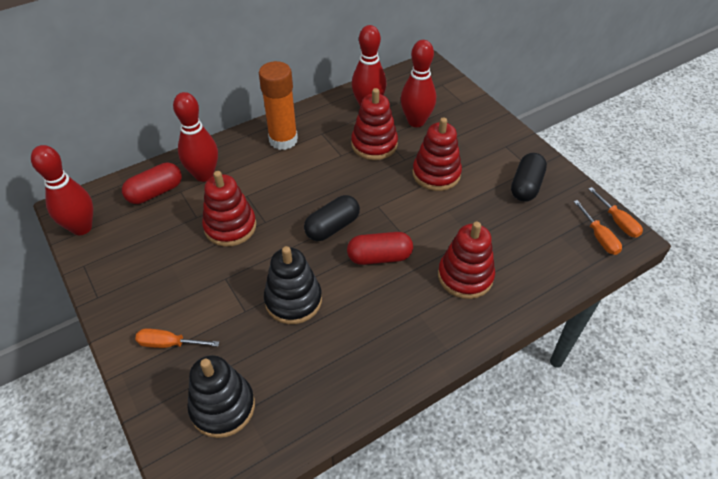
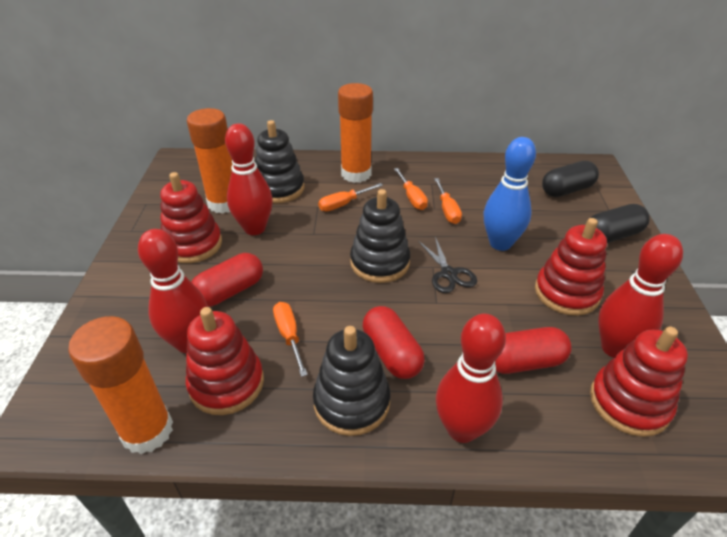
black scissors: 0 -> 1
black stacking toy: 2 -> 3
blue bowling pin: 0 -> 1
orange glue stick: 1 -> 3
orange screwdriver: 3 -> 4
red capsule: 2 -> 3

